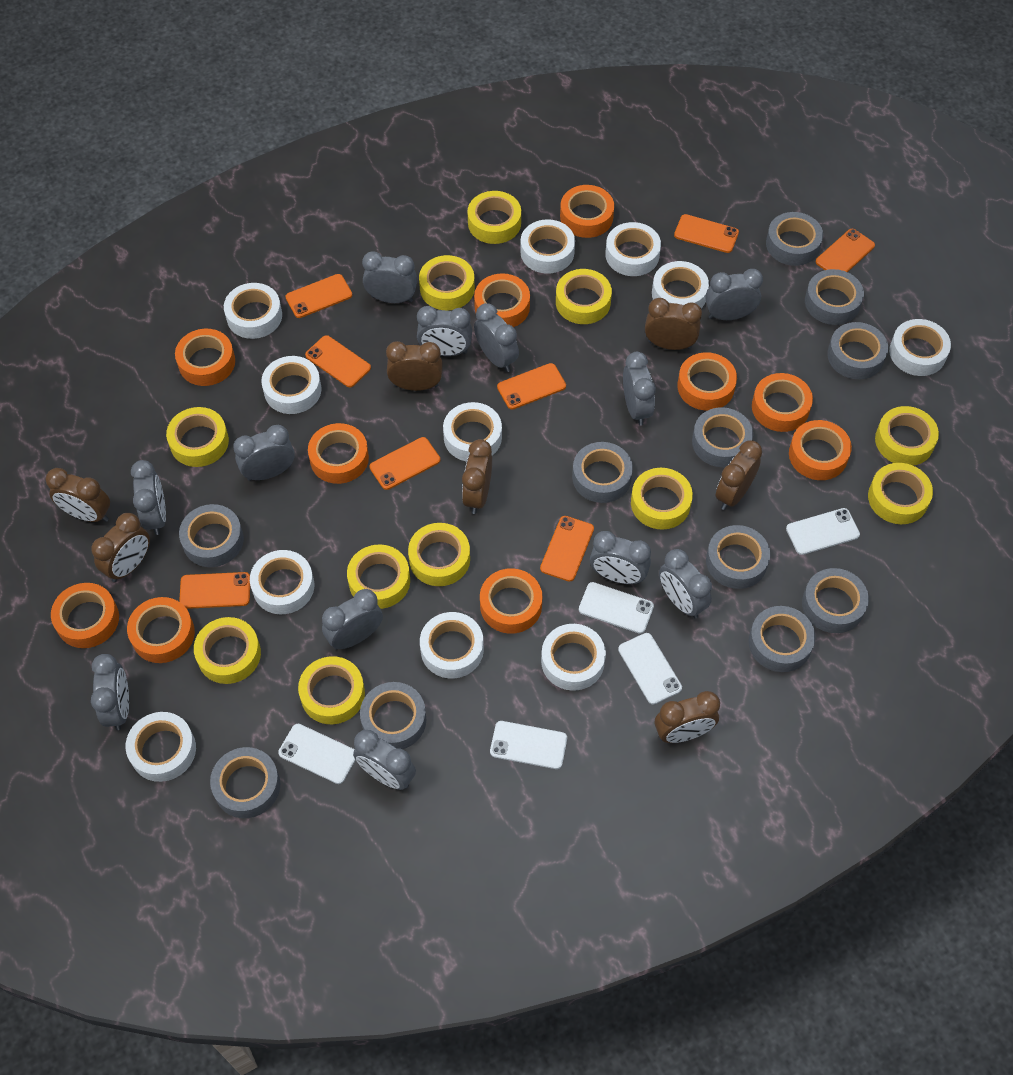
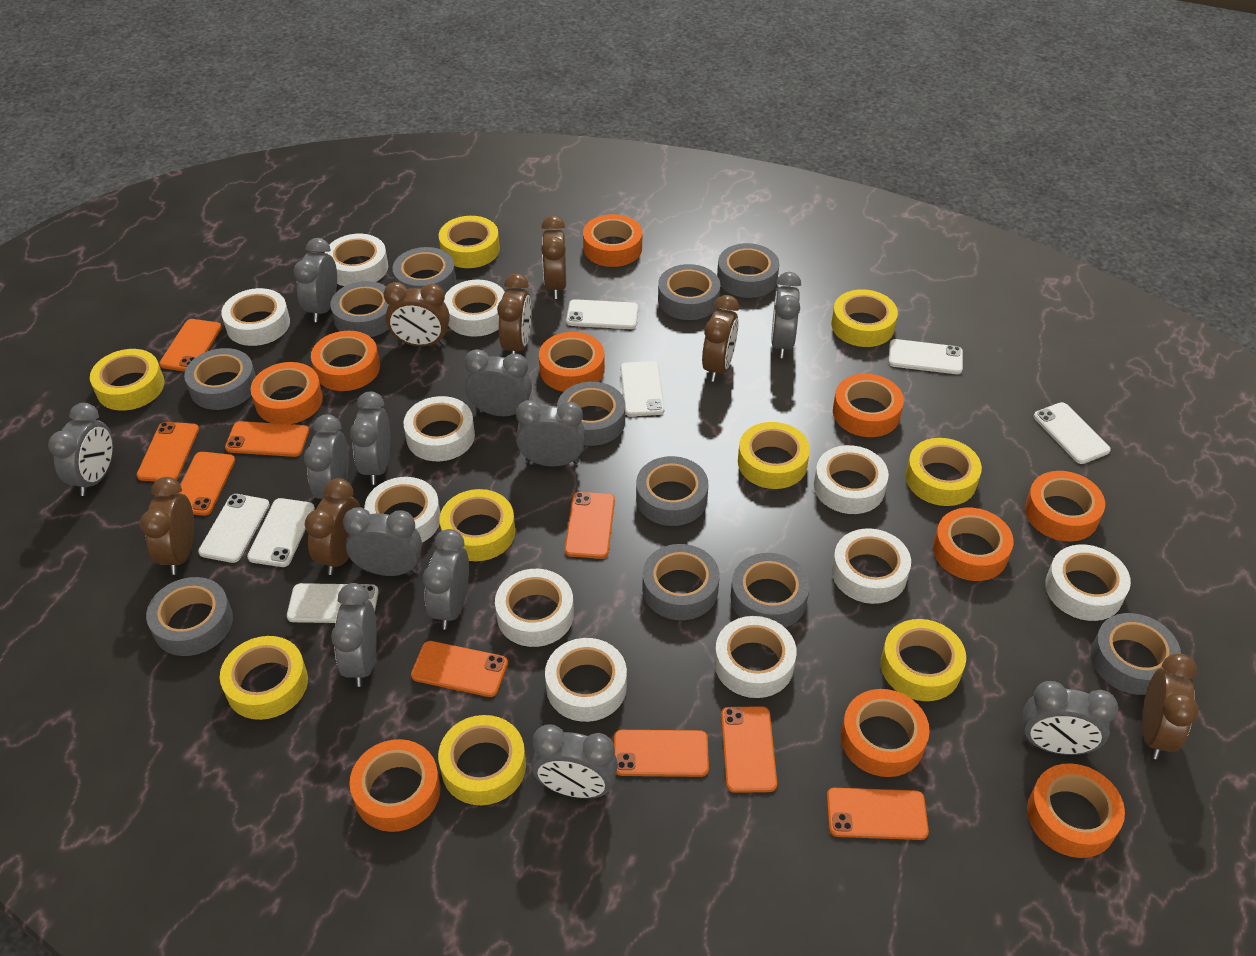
orange phone: 8 -> 9
white phone: 5 -> 7
yellow tape: 11 -> 9

